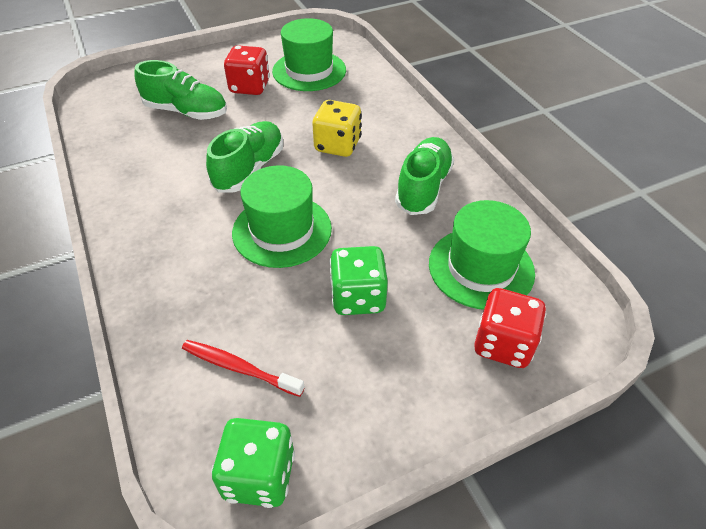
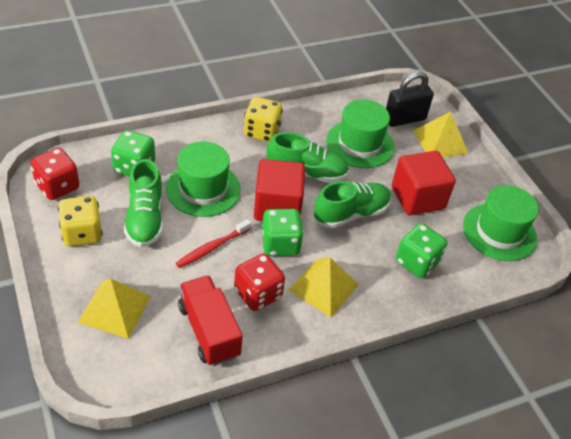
black padlock: 0 -> 1
green dice: 2 -> 3
red cube: 0 -> 2
red truck: 0 -> 1
yellow dice: 1 -> 2
yellow pyramid: 0 -> 3

